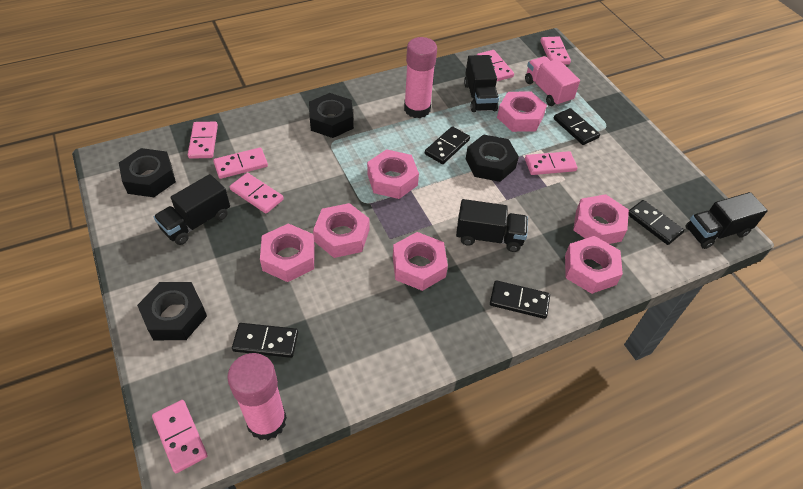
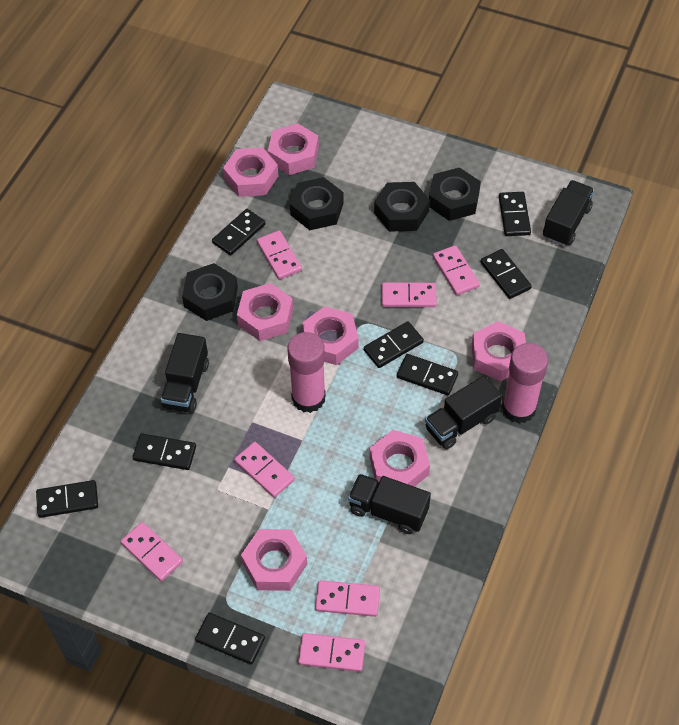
black domino: 5 -> 8
pink truck: 1 -> 0

